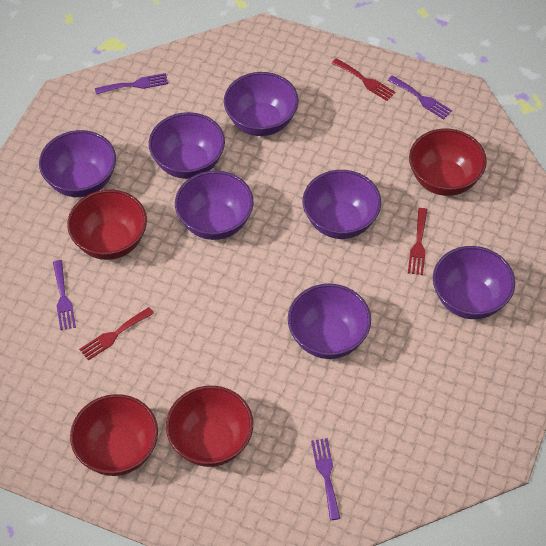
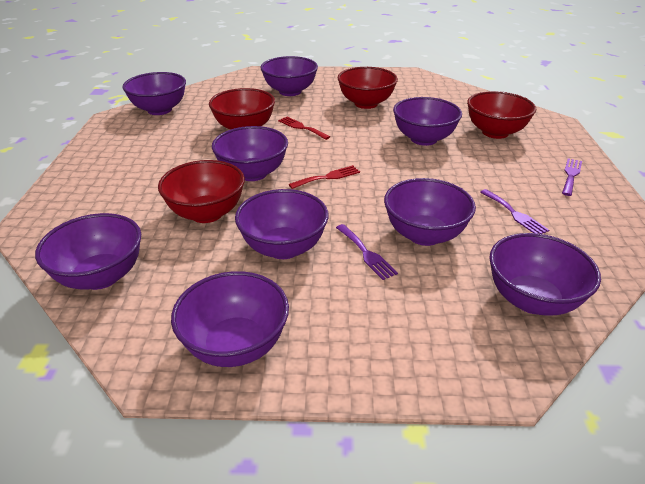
purple bowl: 7 -> 9
purple fork: 4 -> 3
red fork: 3 -> 2

